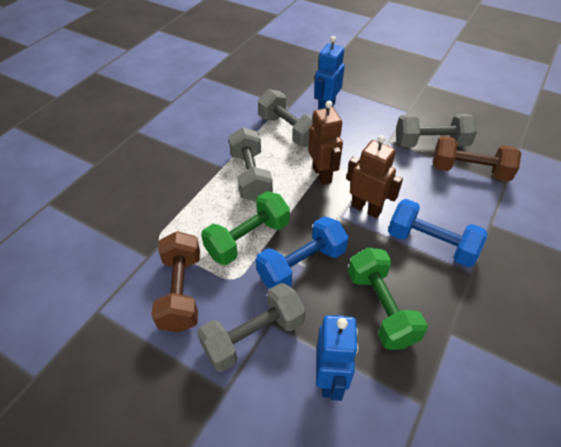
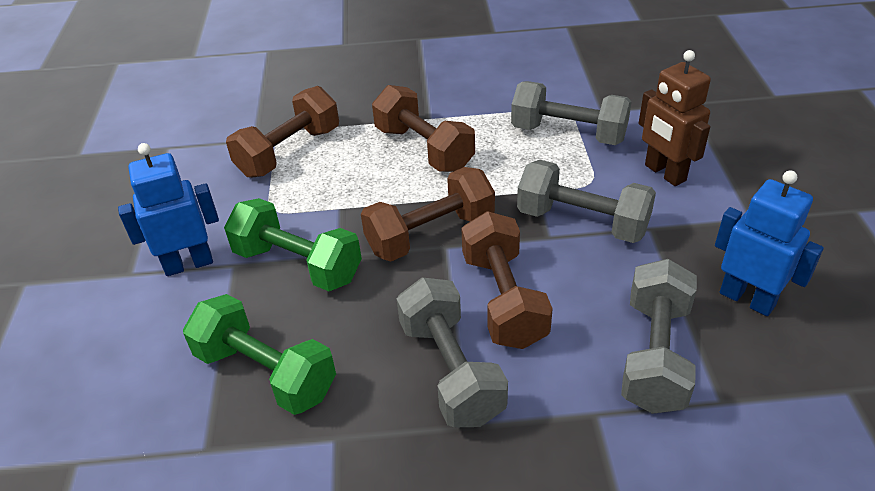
blue dumbbell: 2 -> 0
brown dumbbell: 2 -> 4
brown robot: 2 -> 1

